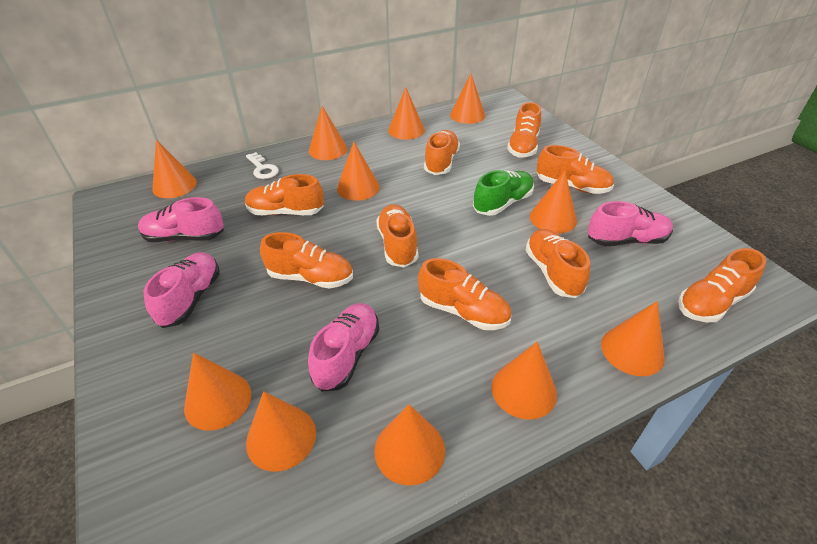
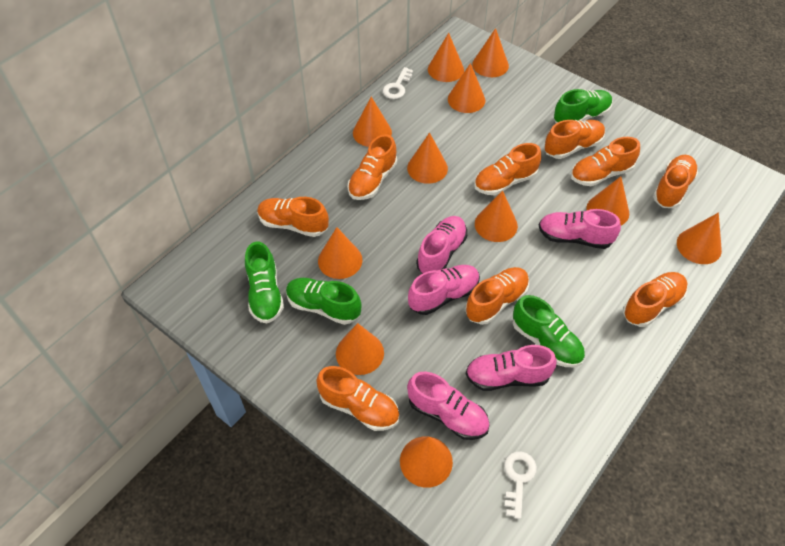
green shoe: 1 -> 4
pink shoe: 4 -> 5
white key: 1 -> 2

